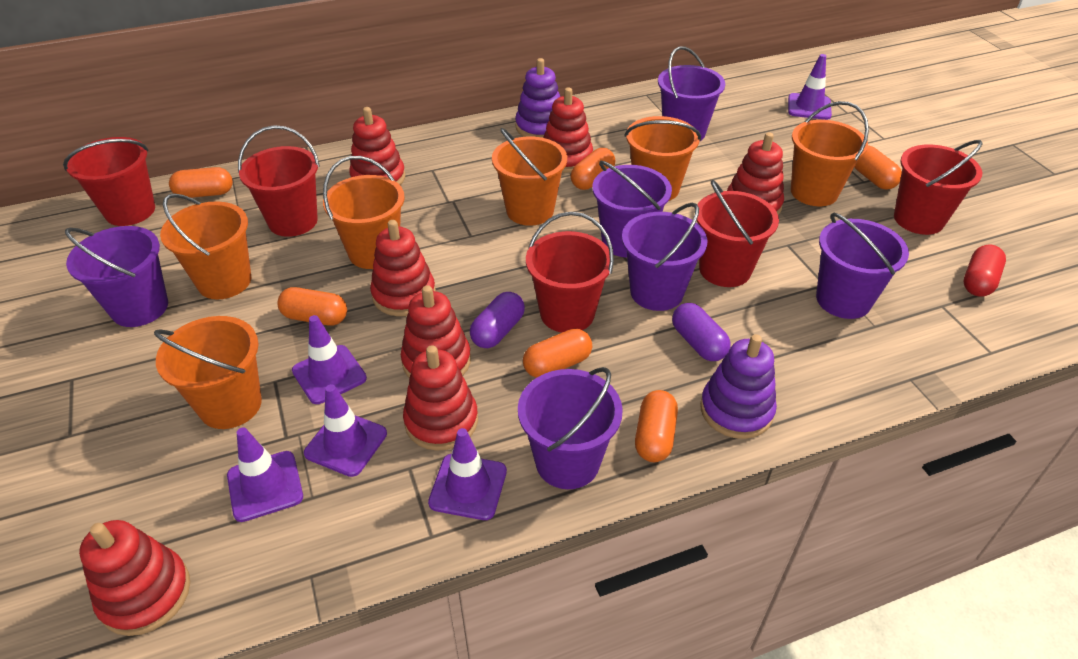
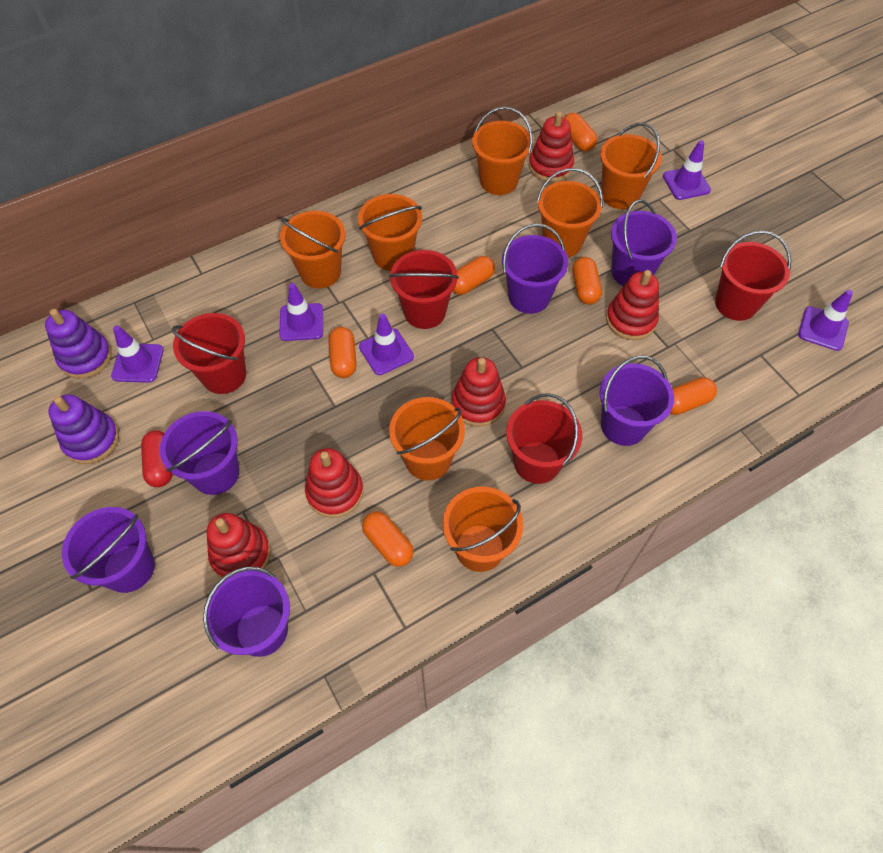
orange bucket: 6 -> 7
purple capsule: 2 -> 0
red bucket: 5 -> 4
red stacking toy: 7 -> 5

